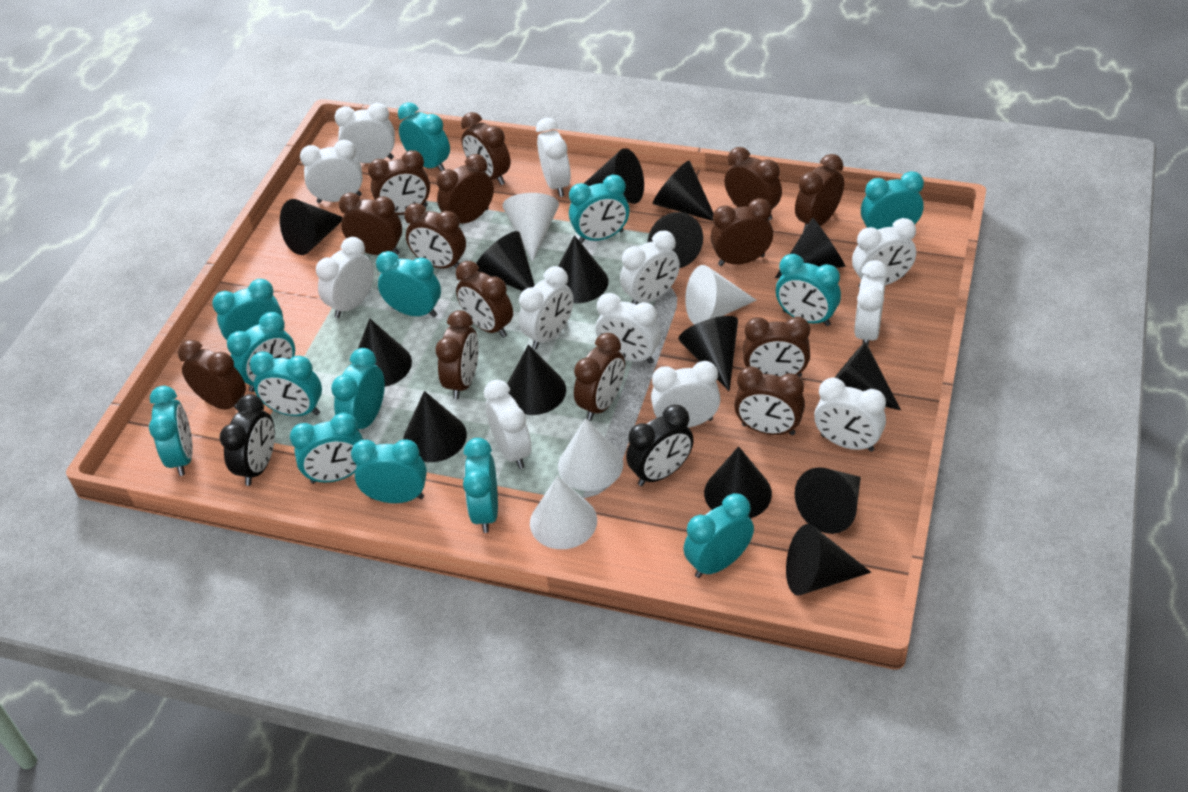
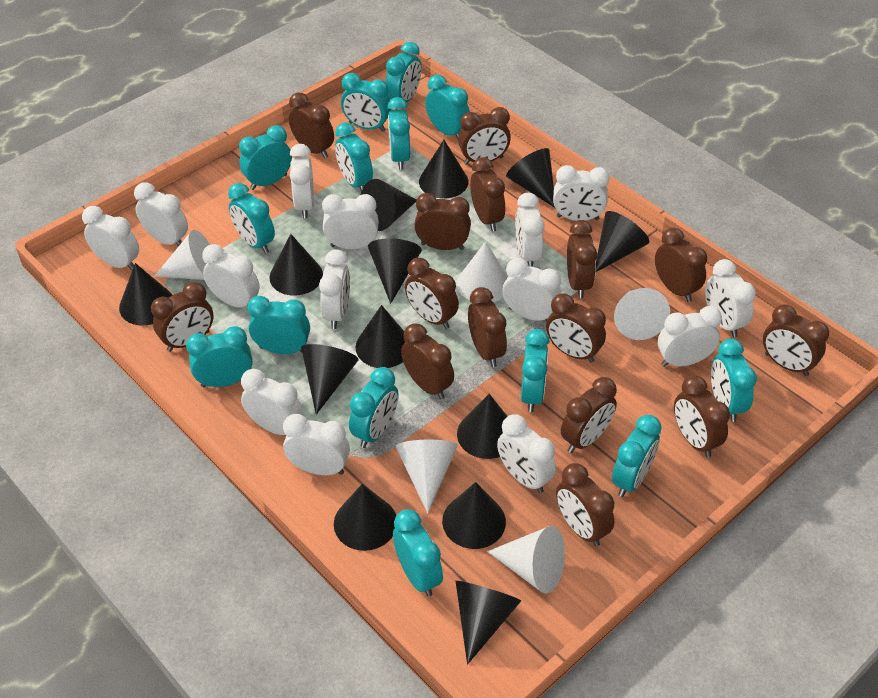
black clock: 2 -> 0
black cone: 15 -> 13
brown clock: 14 -> 15
white clock: 12 -> 14
white cone: 4 -> 5

